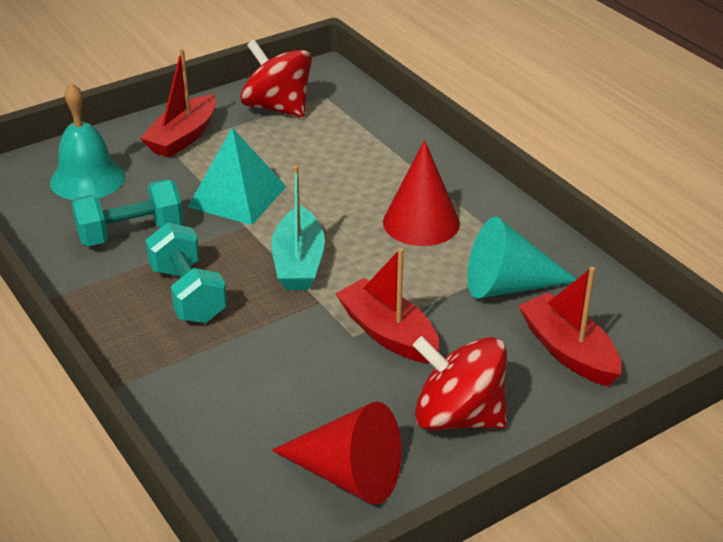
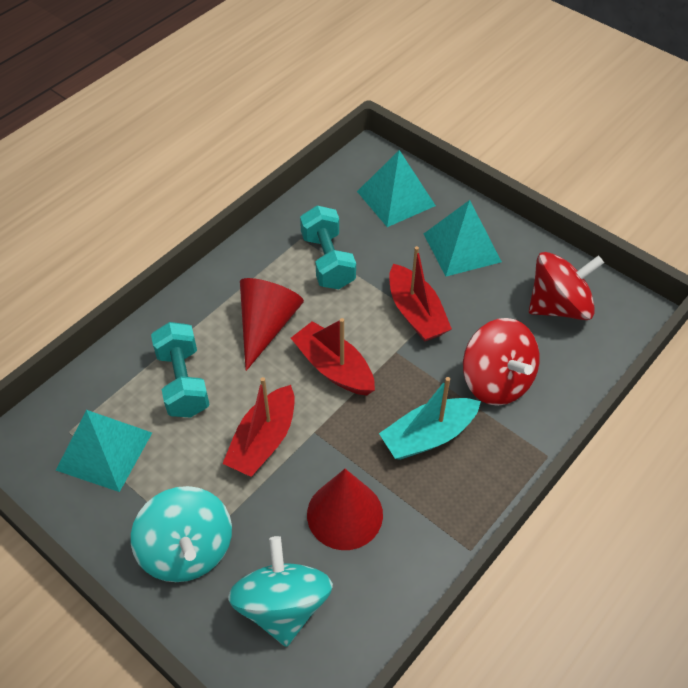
turquoise bell: 1 -> 0
turquoise cone: 1 -> 0
turquoise pyramid: 1 -> 3
turquoise spinning top: 0 -> 2

